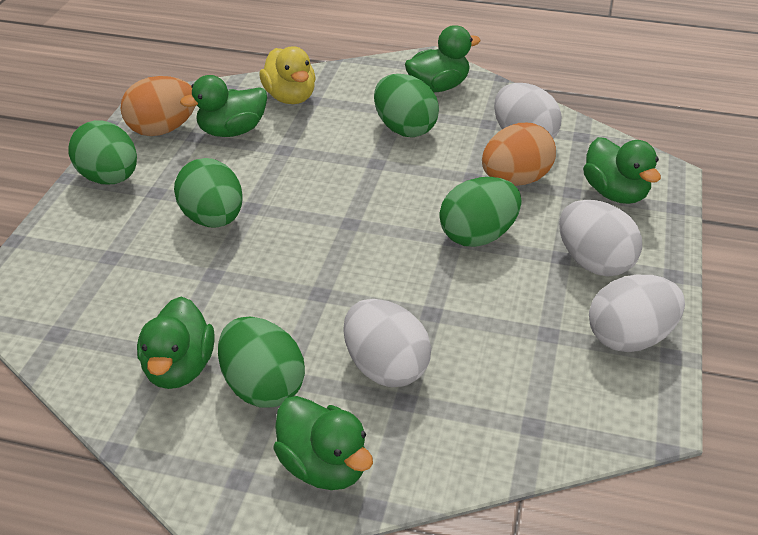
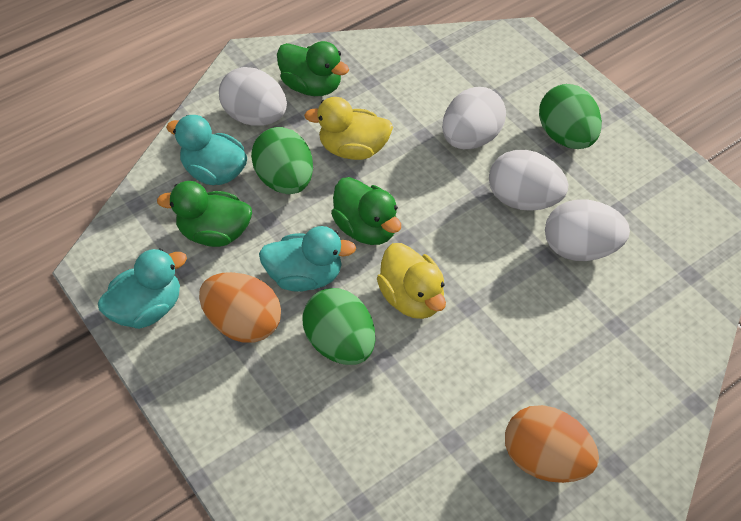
green duck: 5 -> 3
green egg: 5 -> 3
turquoise duck: 0 -> 3
yellow duck: 1 -> 2

